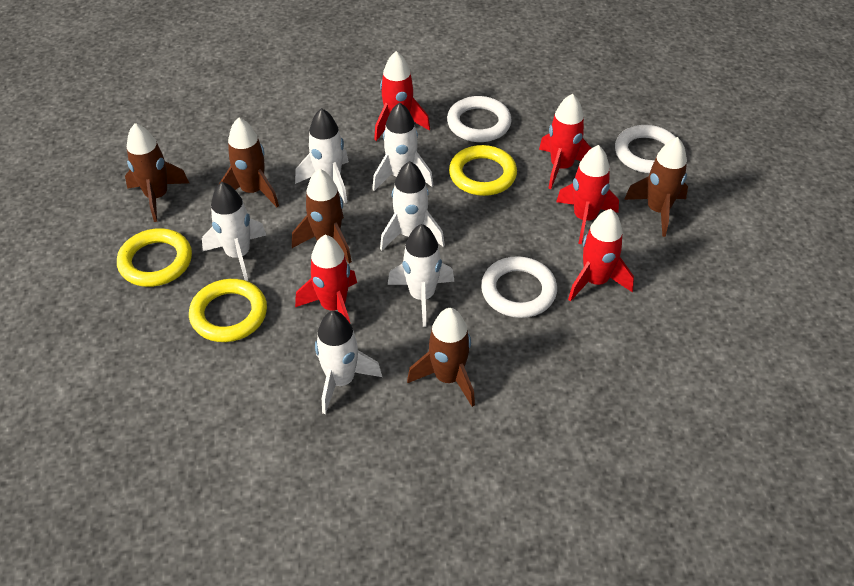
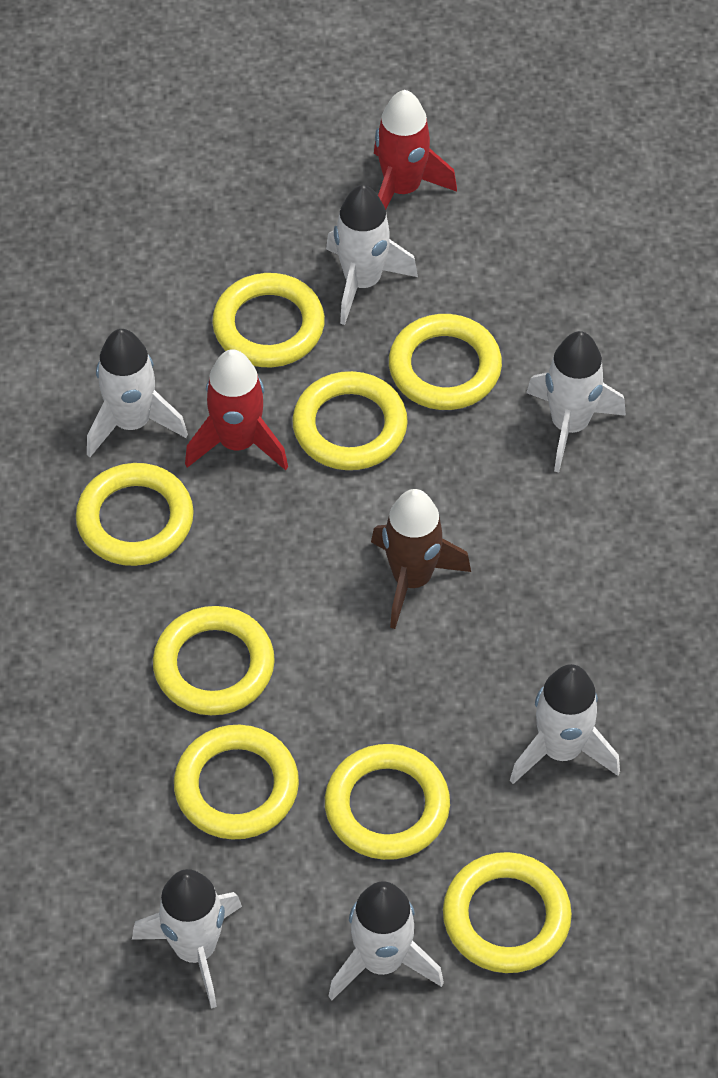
brown rocket: 5 -> 1
red rocket: 5 -> 2
white ring: 3 -> 0
yellow ring: 3 -> 8

